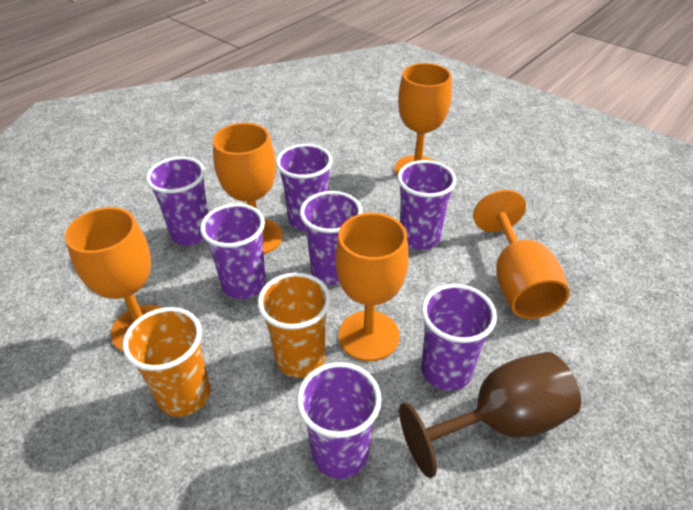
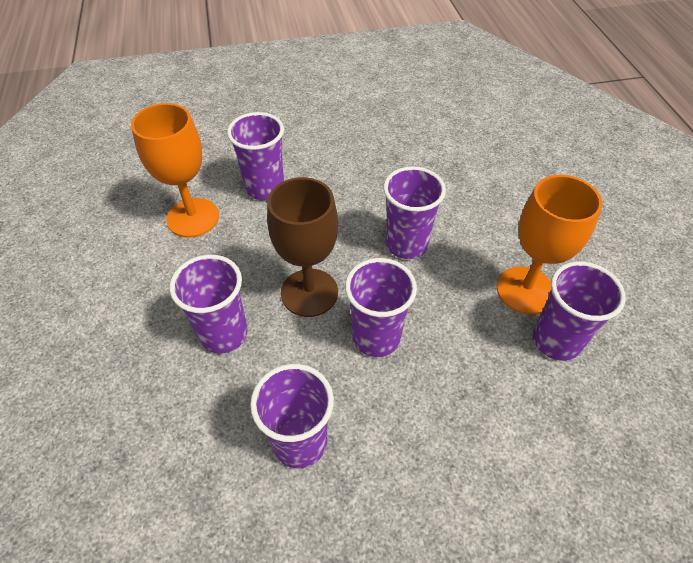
orange cup: 2 -> 0
orange goblet: 5 -> 2
purple cup: 7 -> 6

